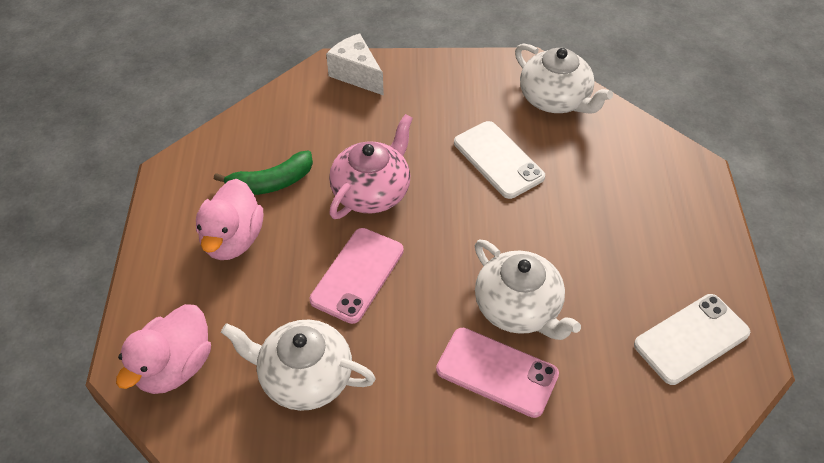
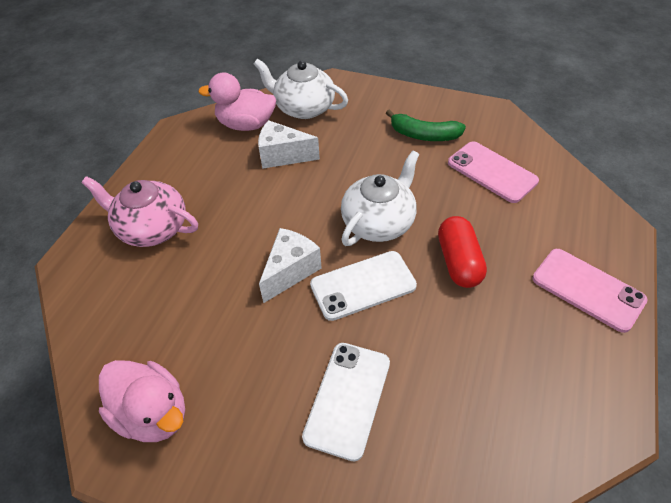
red capsule: 0 -> 1
white cheese: 1 -> 2
white teapot: 3 -> 2

